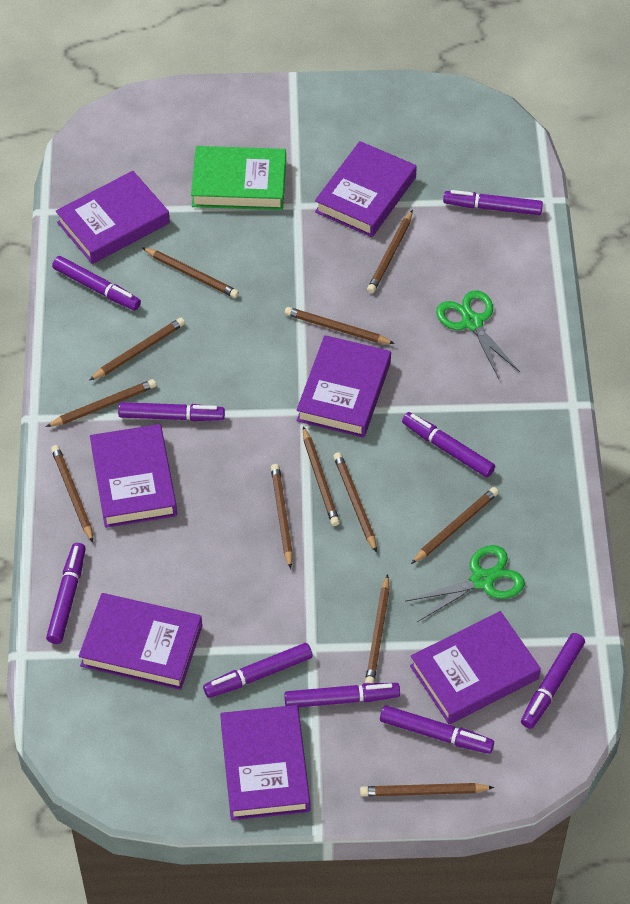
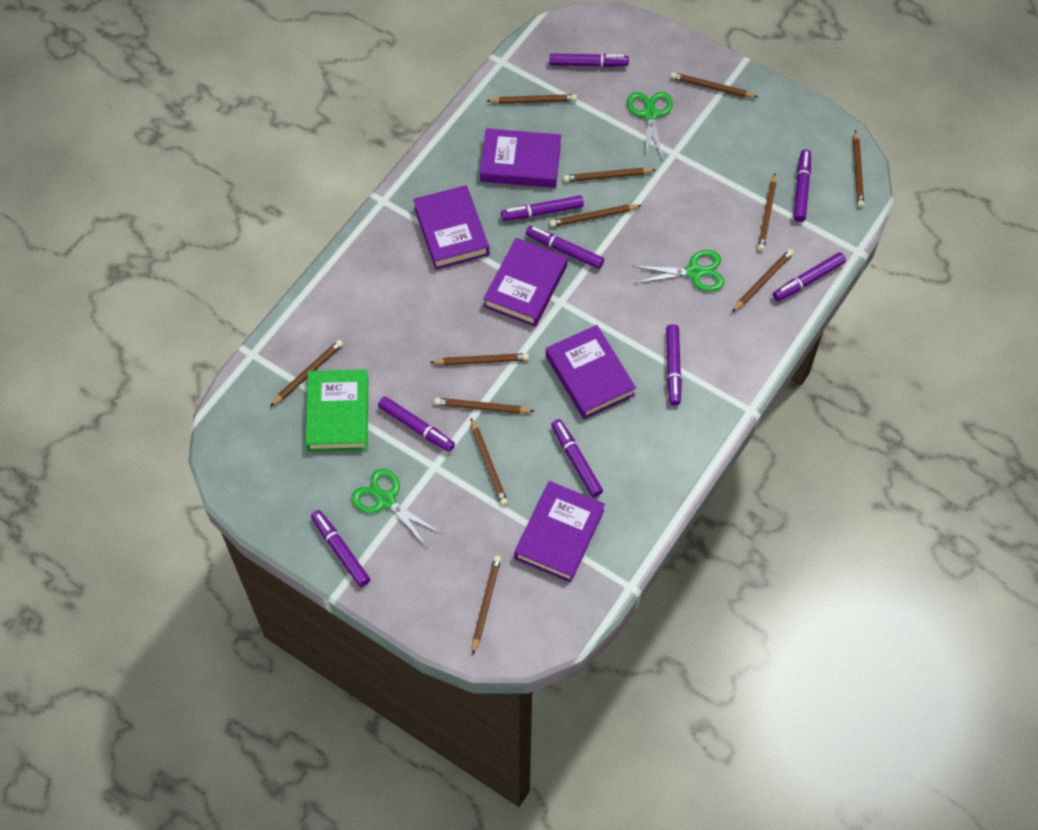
green scissors: 2 -> 3
purple book: 7 -> 5

